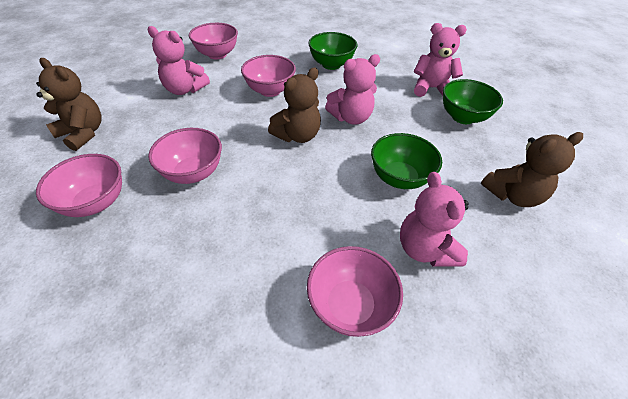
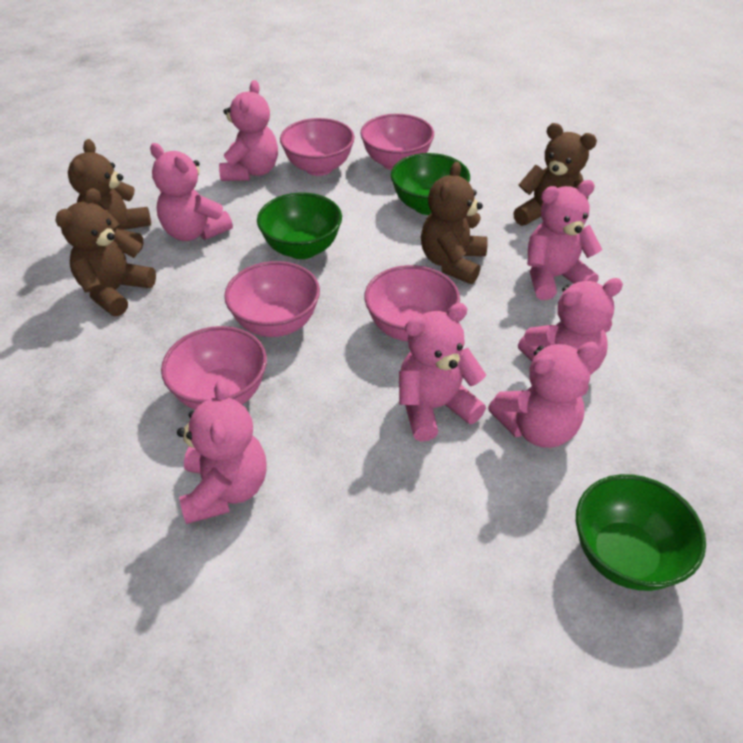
brown teddy bear: 3 -> 4
pink teddy bear: 4 -> 7

